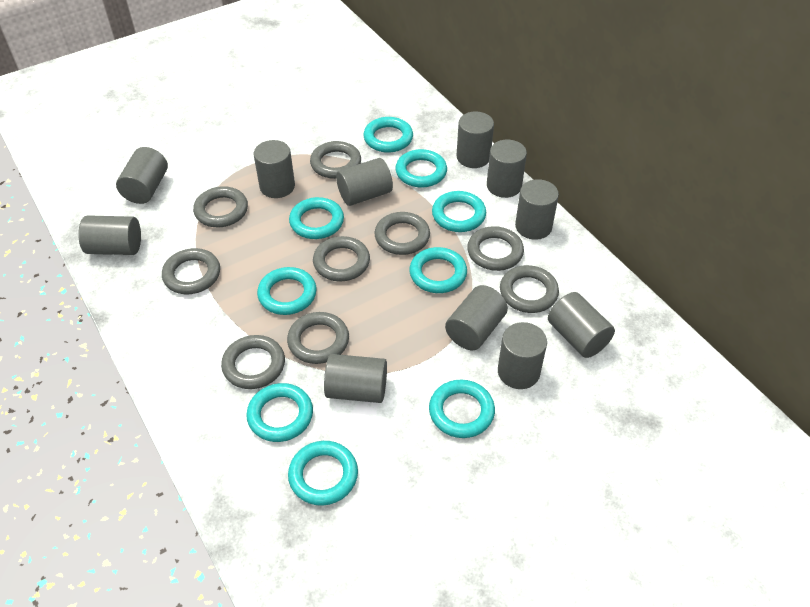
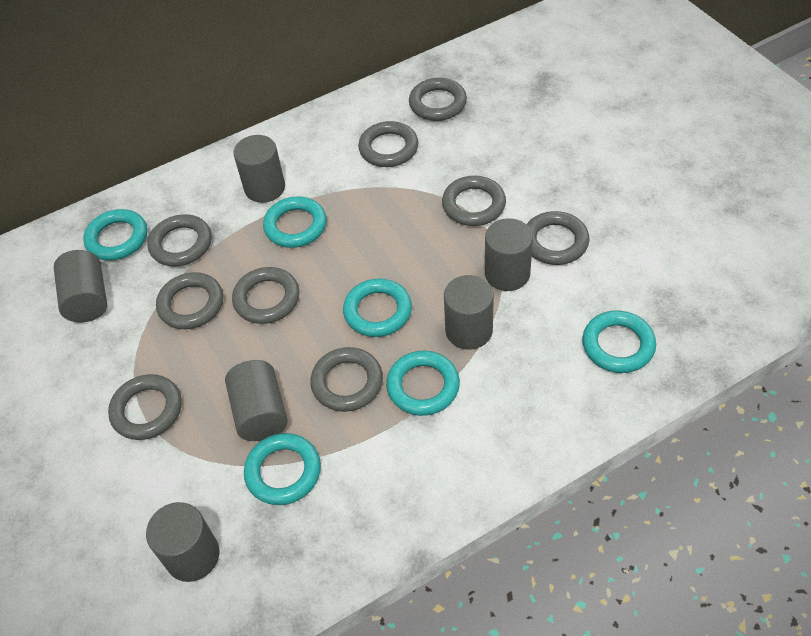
grey cylinder: 11 -> 6
turquoise ring: 9 -> 6

